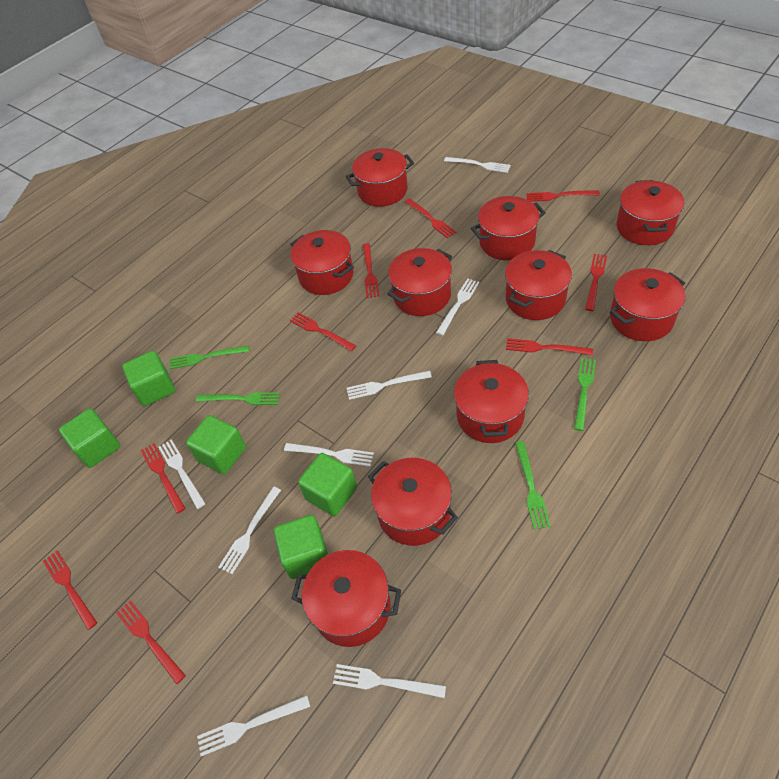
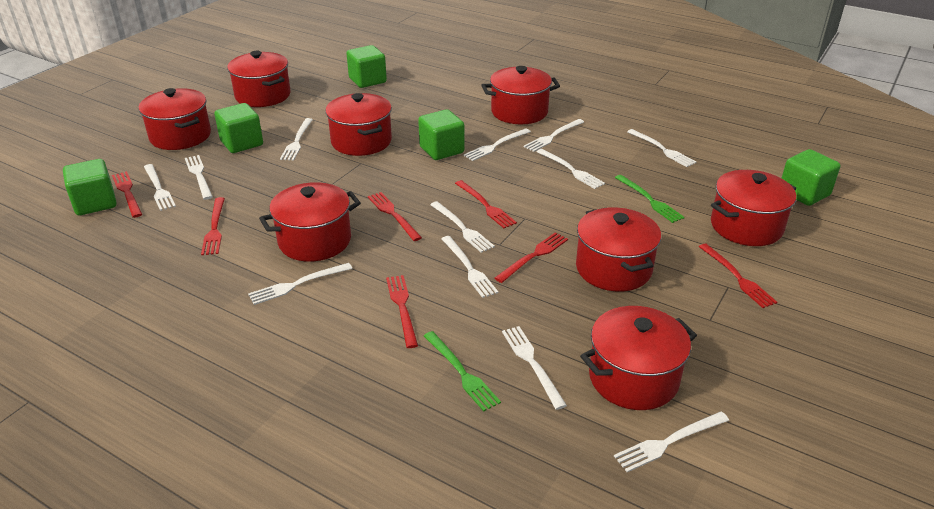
green fork: 4 -> 2
red fork: 9 -> 7
red pot: 10 -> 8
white fork: 8 -> 12

